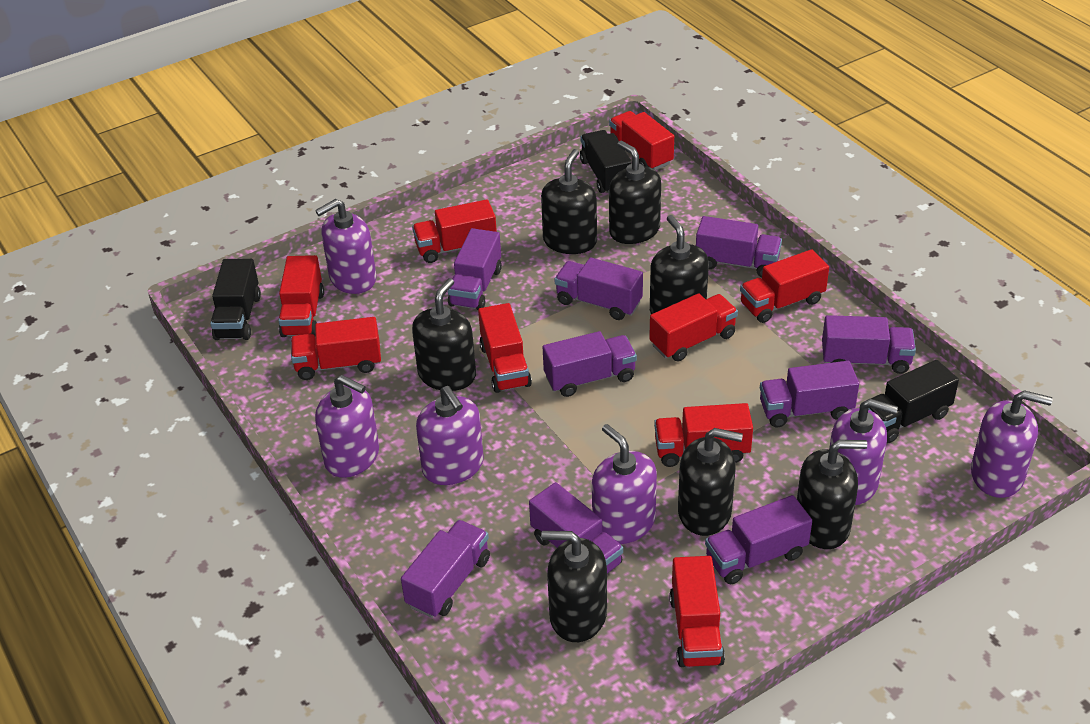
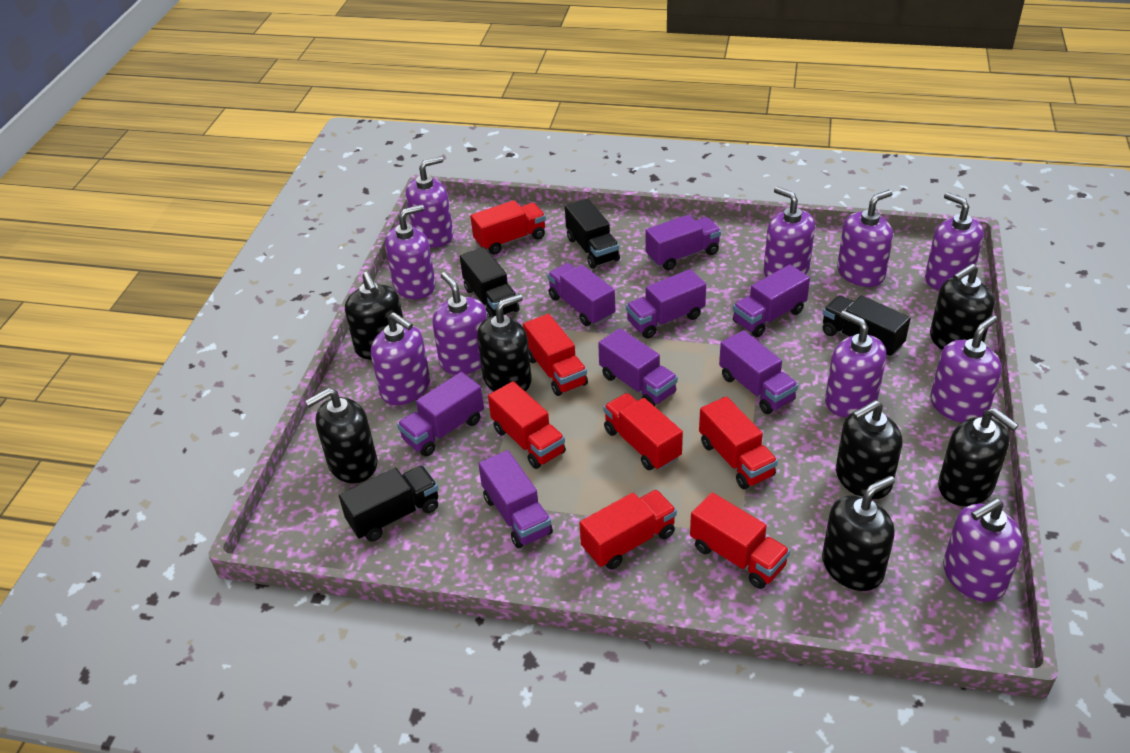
black truck: 3 -> 4
purple soap dispenser: 6 -> 10
purple truck: 9 -> 8
red truck: 9 -> 7

